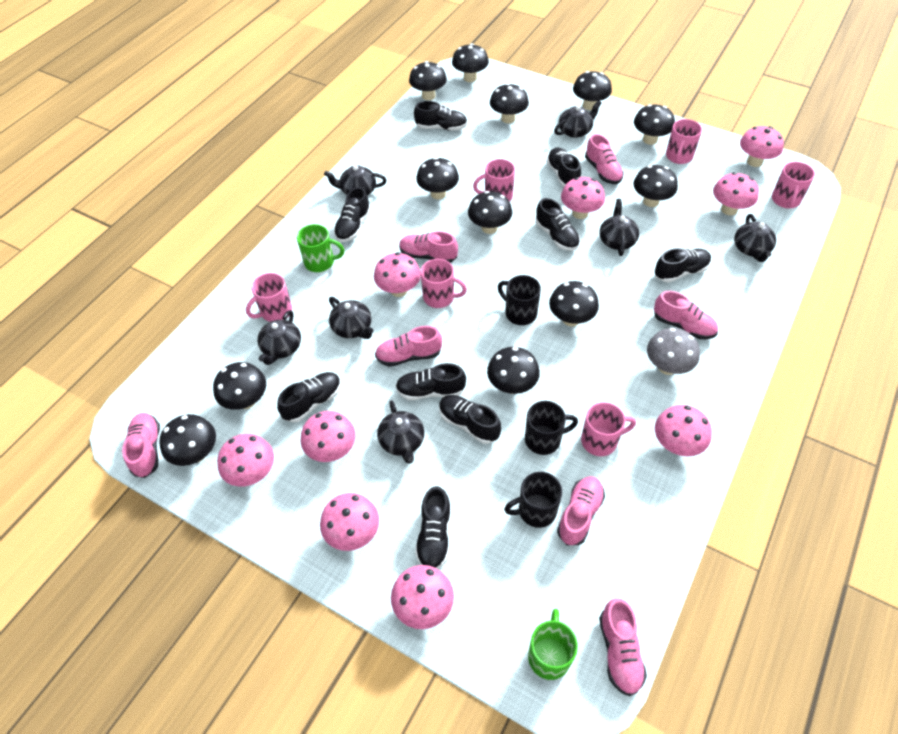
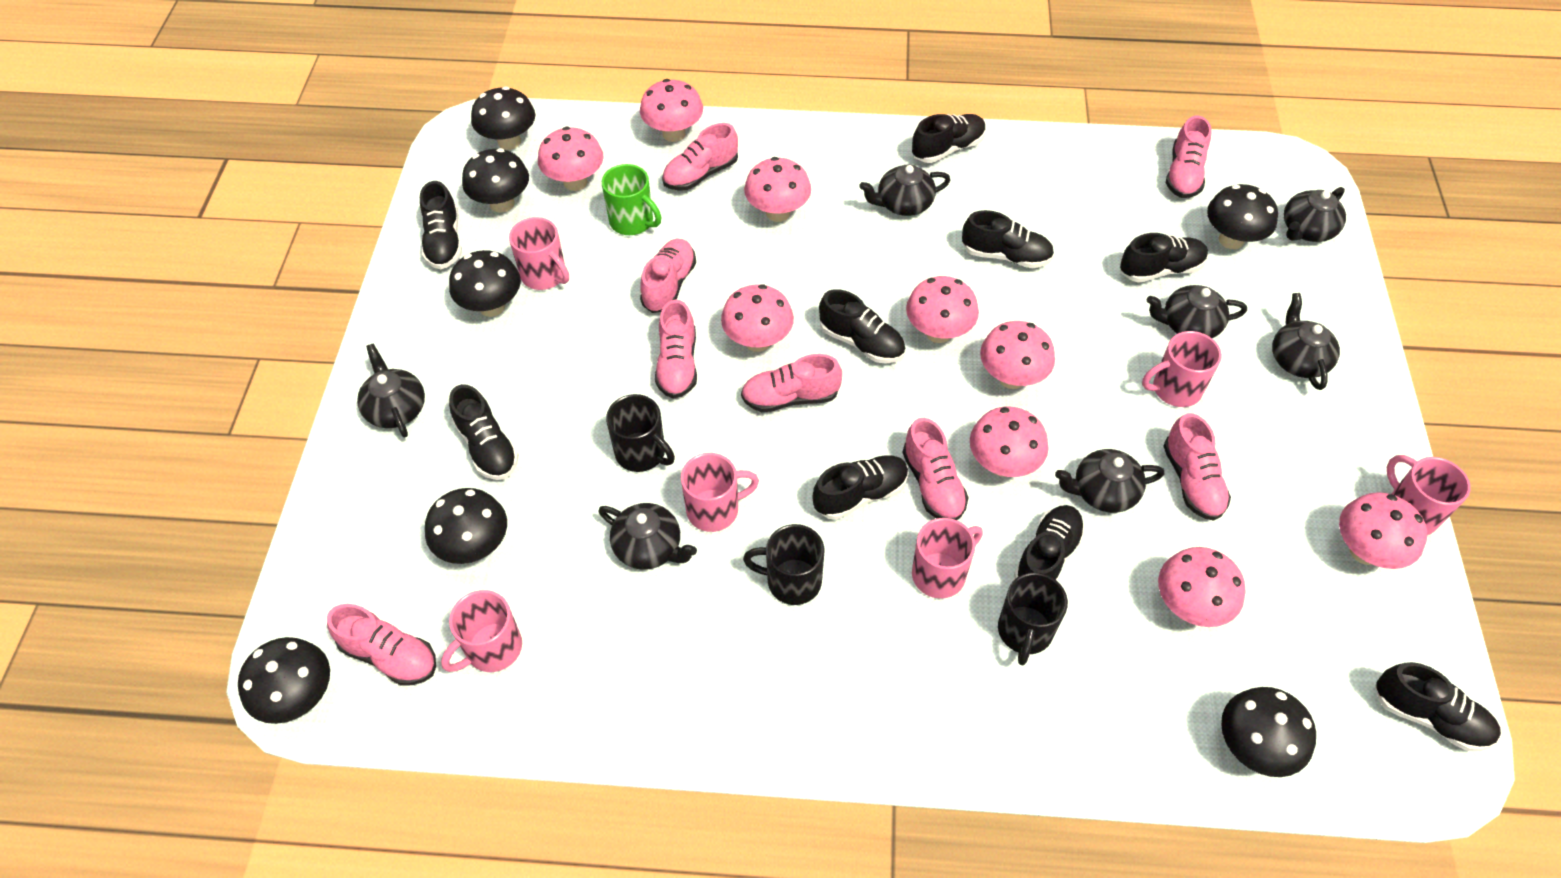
black mushroom: 12 -> 7
green mug: 2 -> 1
grey mushroom: 1 -> 0
pink shoe: 7 -> 8

